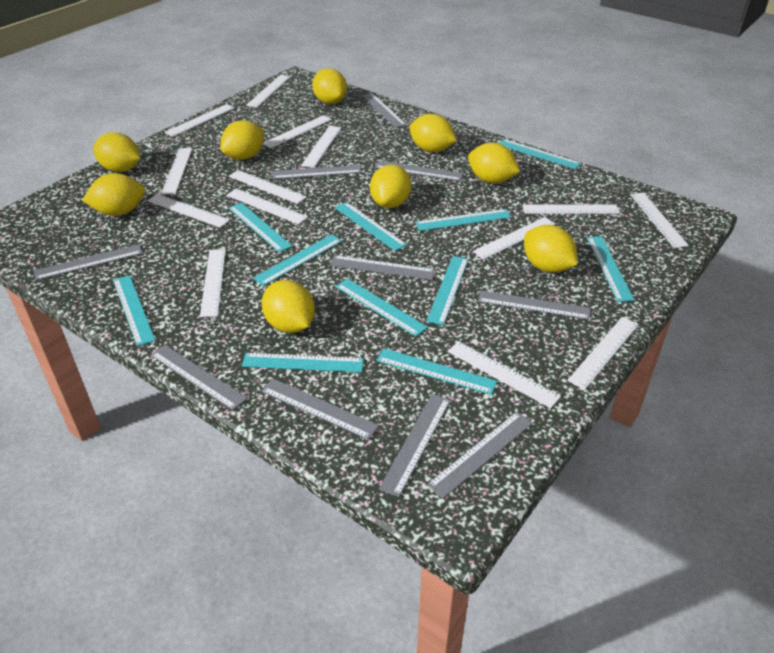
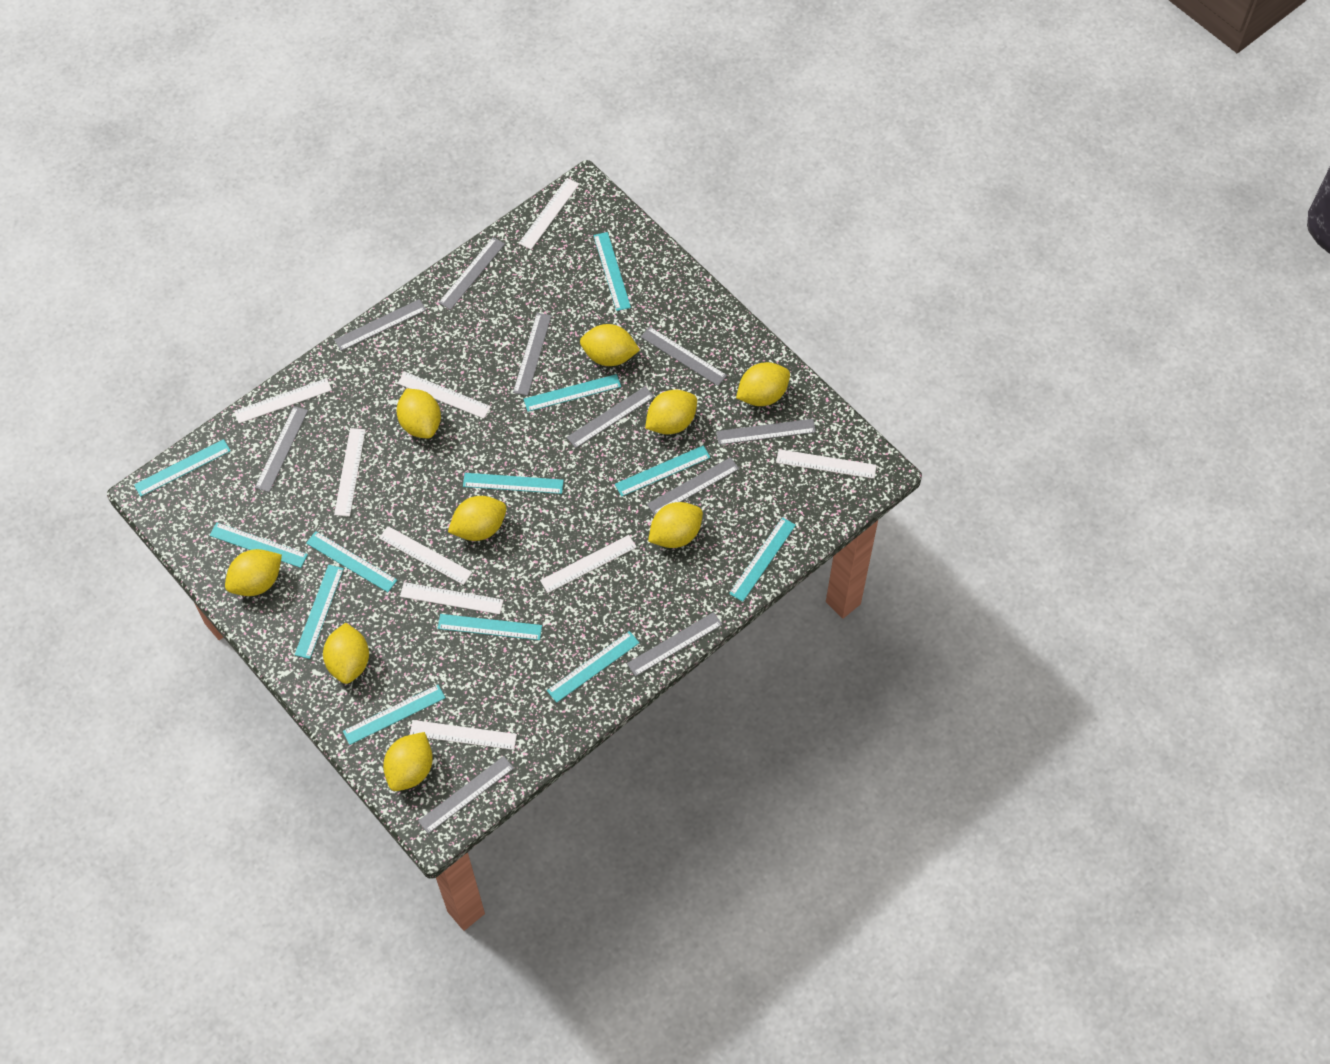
turquoise ruler: 11 -> 12
white ruler: 14 -> 9

